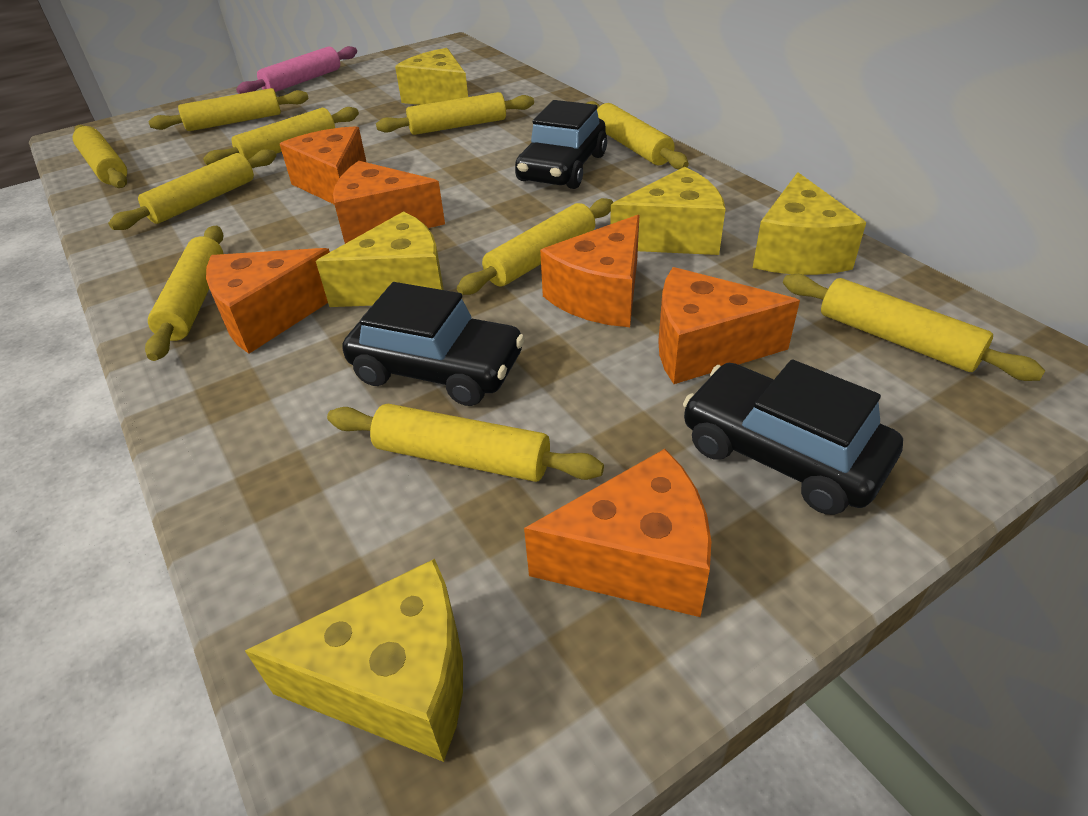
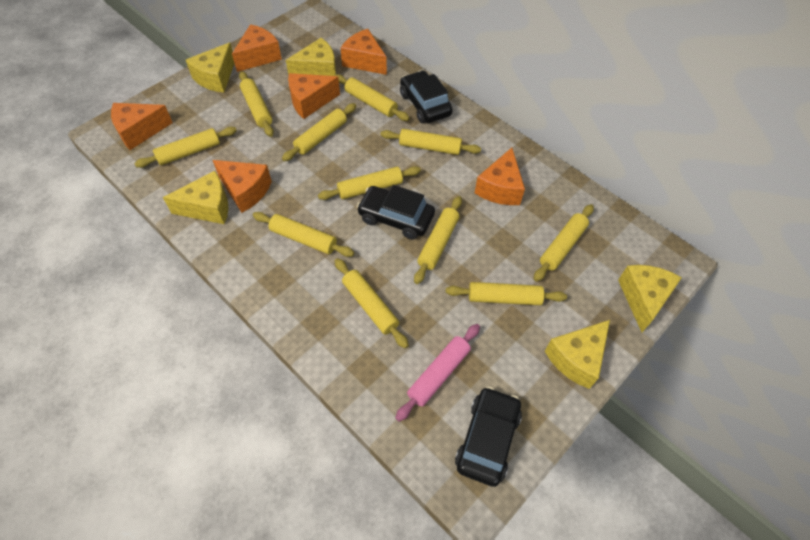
yellow rolling pin: 10 -> 11

